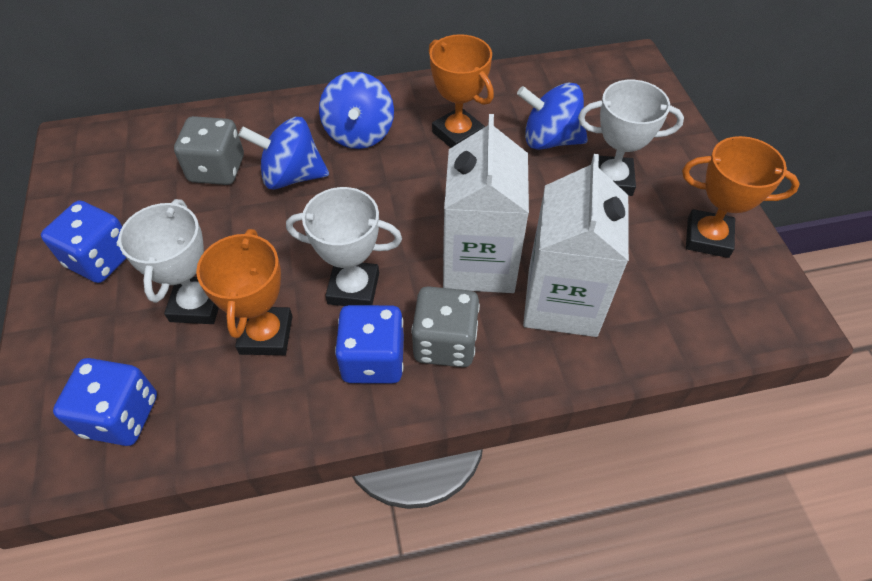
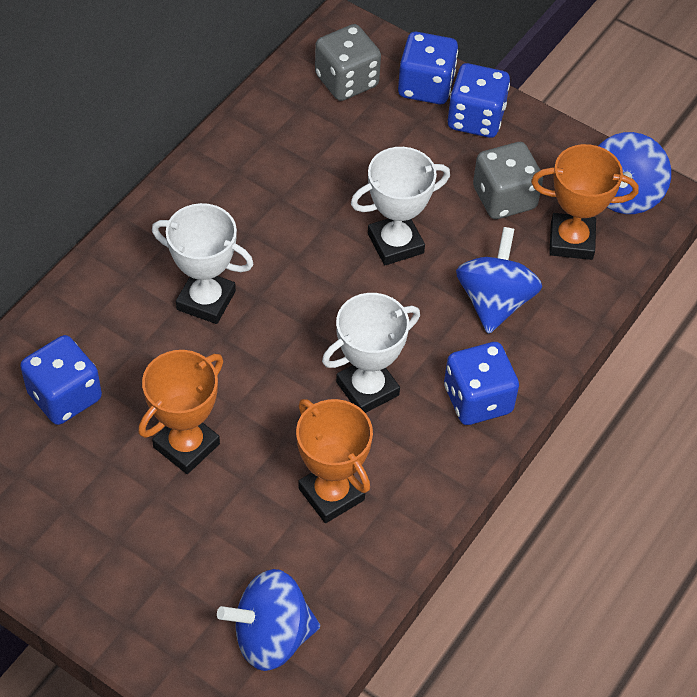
blue dice: 3 -> 4
white carton: 2 -> 0

